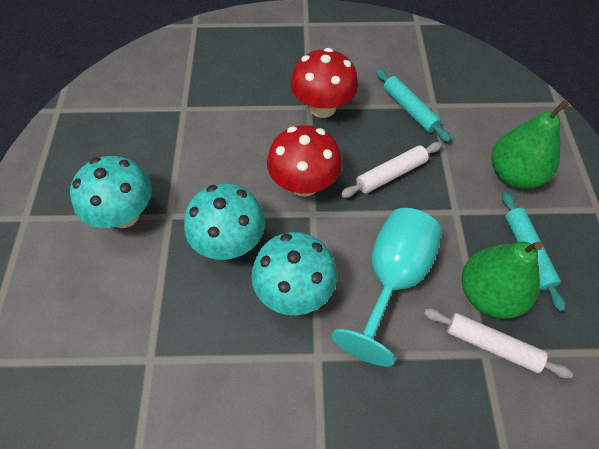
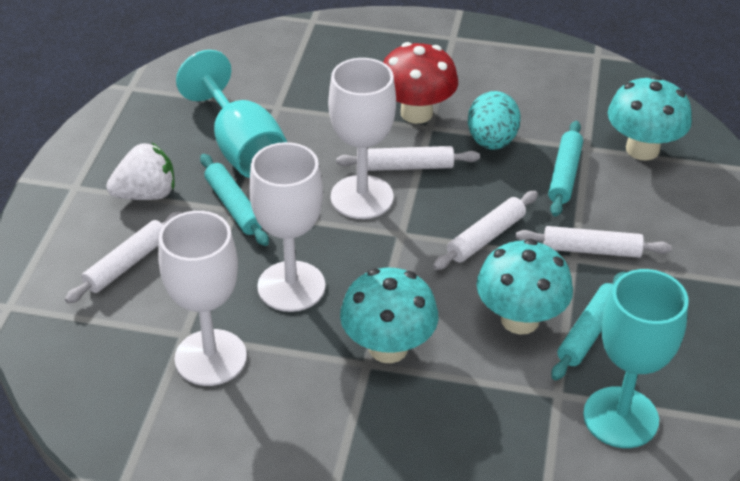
green pear: 2 -> 0
red mushroom: 2 -> 1
turquoise egg: 0 -> 1
turquoise goblet: 1 -> 2
turquoise rolling pin: 2 -> 3
white goblet: 0 -> 3
white rolling pin: 2 -> 4
white strawberry: 0 -> 1

